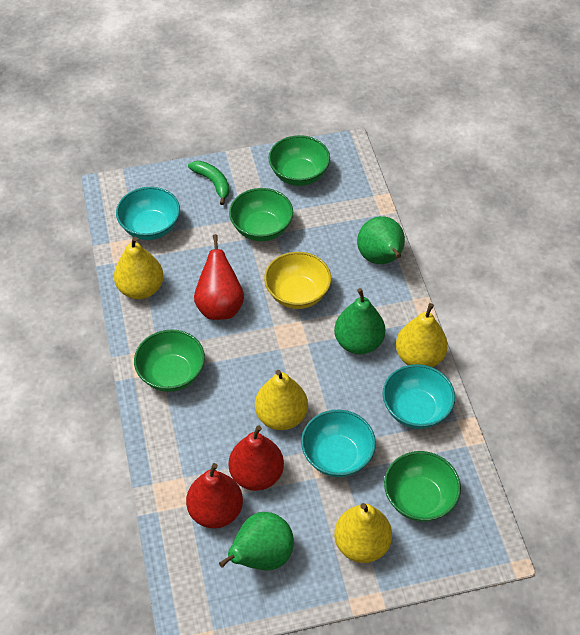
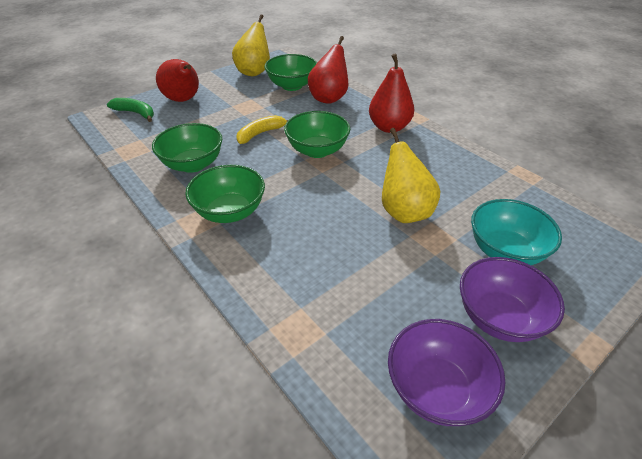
green pear: 3 -> 0
purple bowl: 0 -> 2
turquoise bowl: 3 -> 1
yellow banana: 0 -> 1
yellow bowl: 1 -> 0
yellow pear: 4 -> 2

